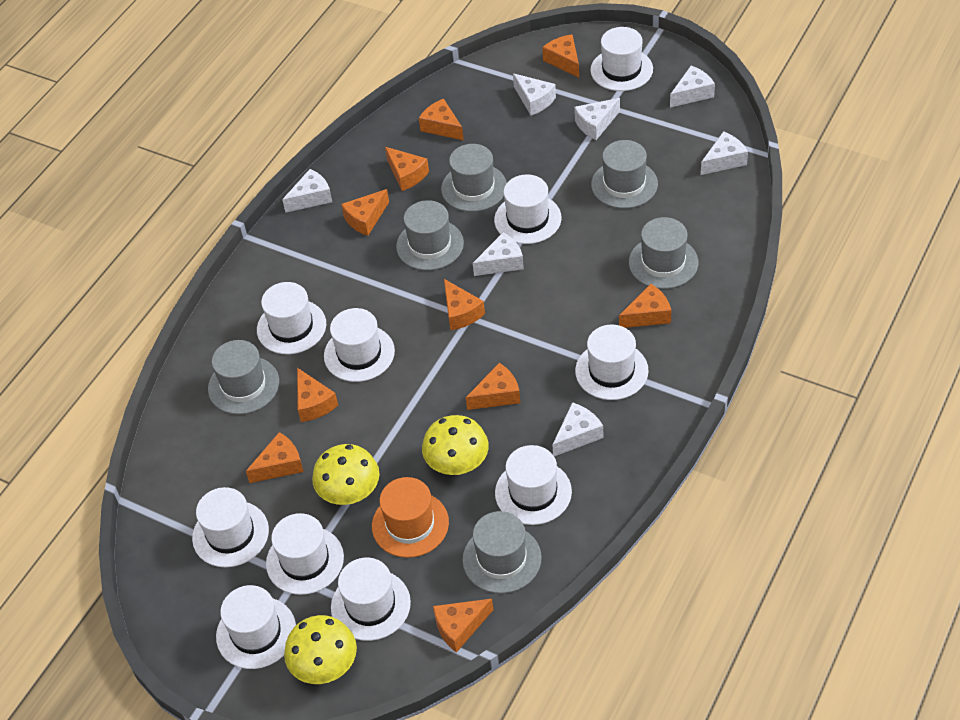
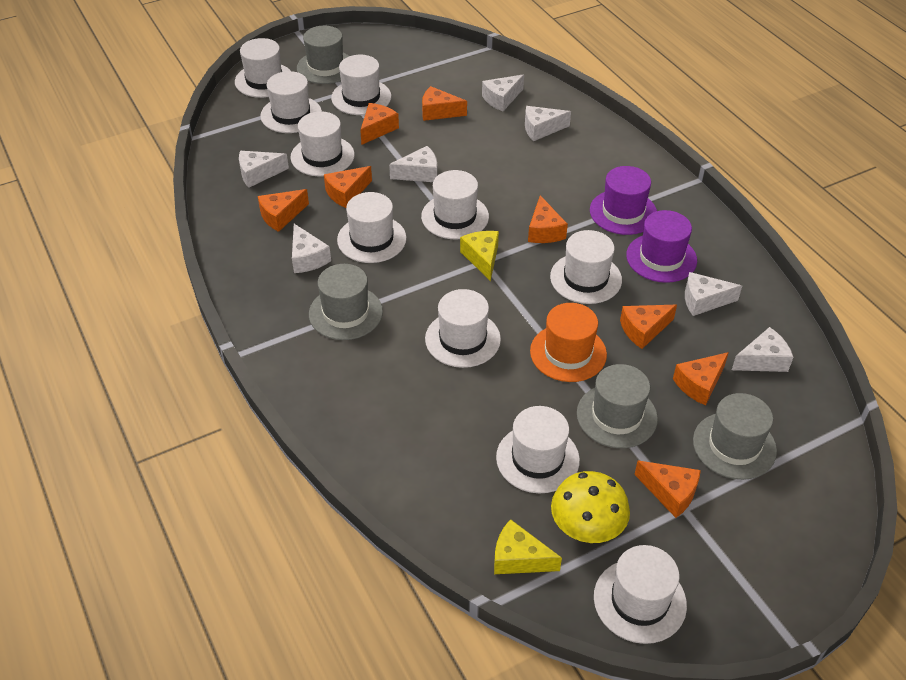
grey hat: 6 -> 4
orange cheese: 10 -> 8
purple hat: 0 -> 2
yellow cheese: 0 -> 2
yellow mushroom: 3 -> 1

